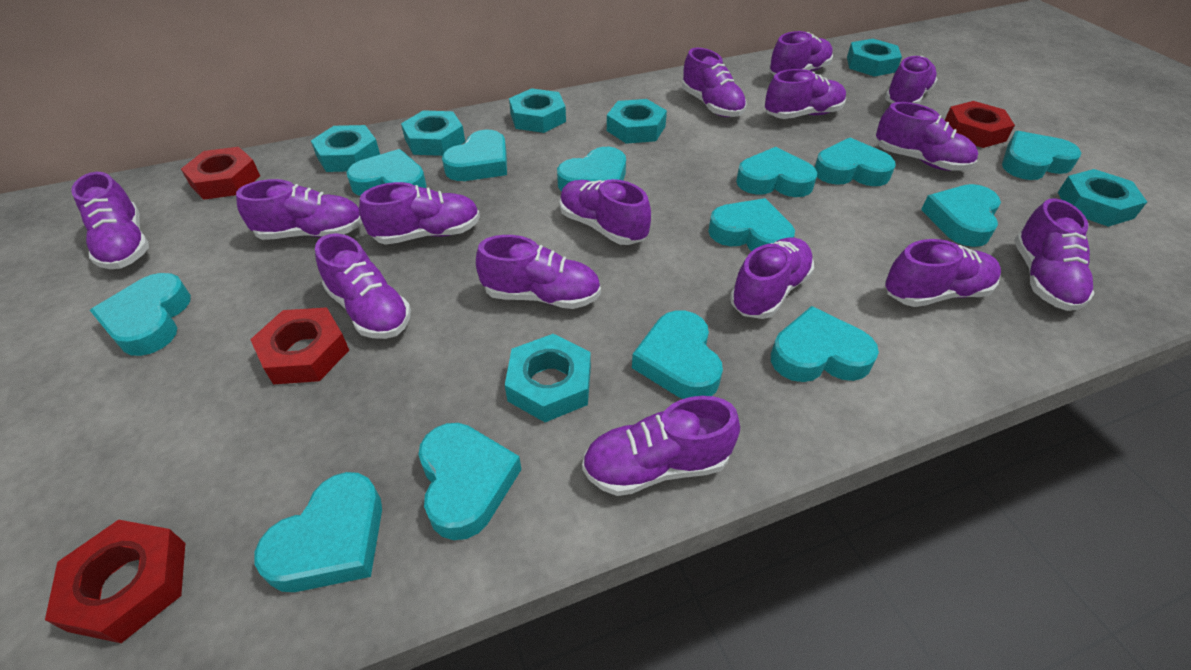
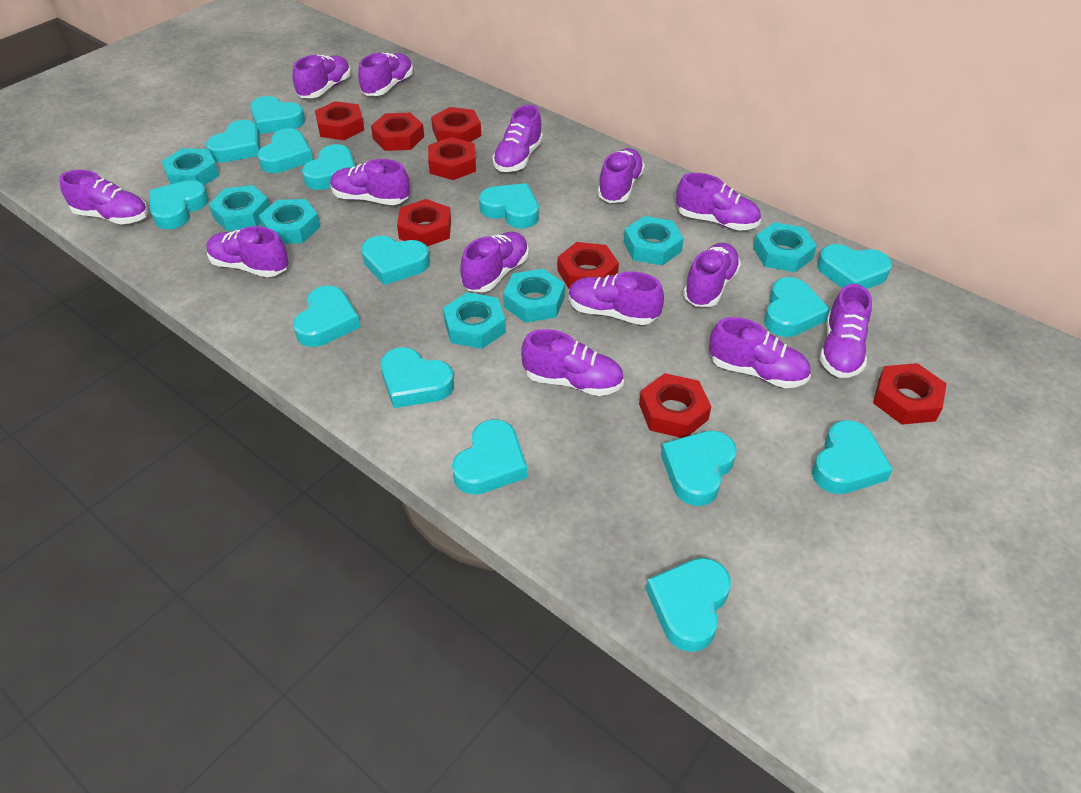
purple shoe: 15 -> 14
red nut: 4 -> 8
turquoise heart: 13 -> 15

